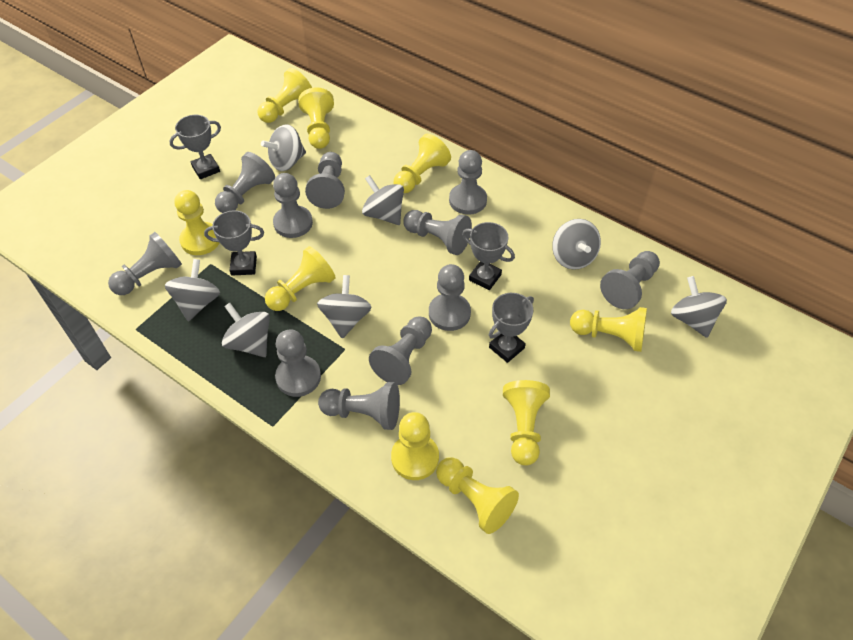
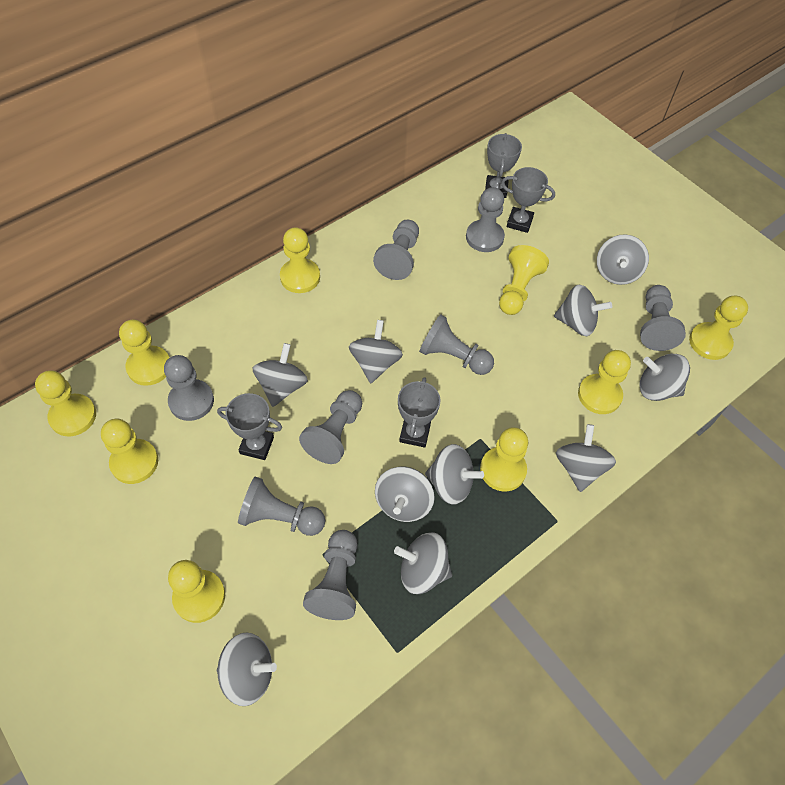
grey pawn: 11 -> 8
grey spinning top: 7 -> 10

